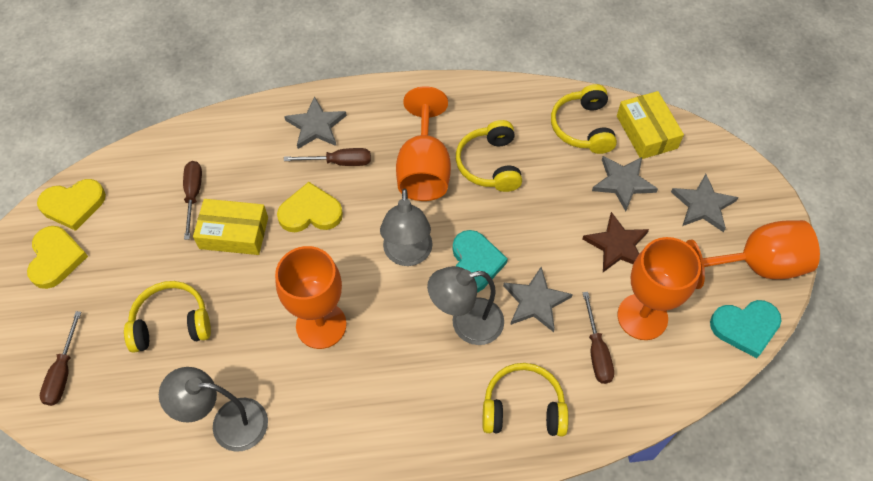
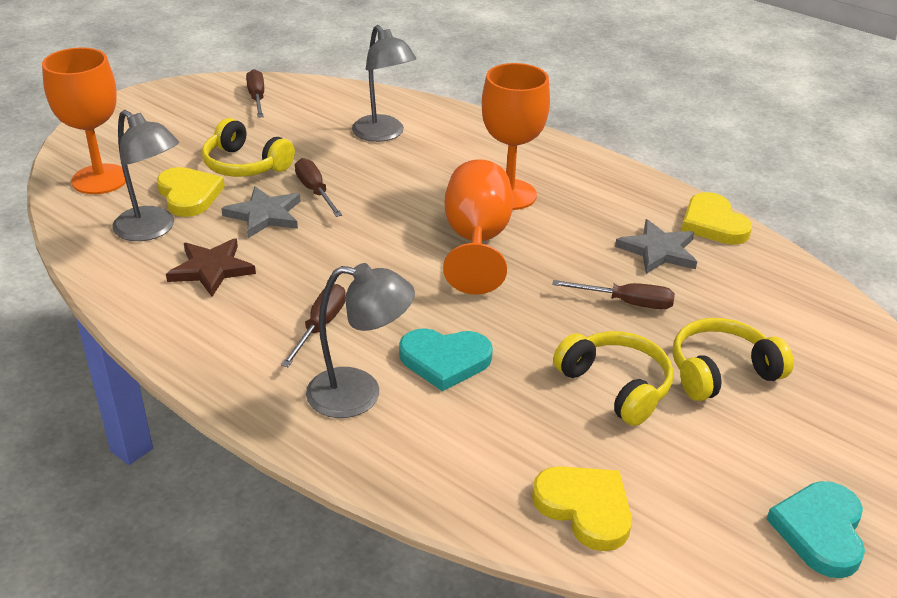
grey star: 4 -> 2
orange goblet: 4 -> 3
yellow box: 2 -> 0
yellow headphones: 4 -> 3

